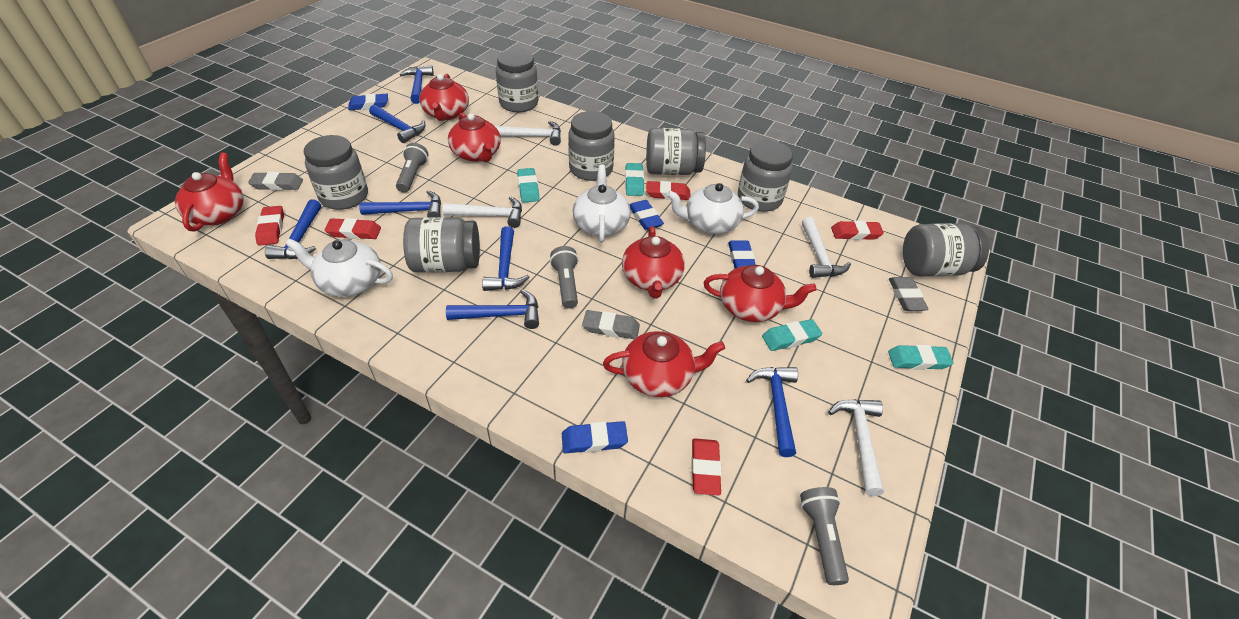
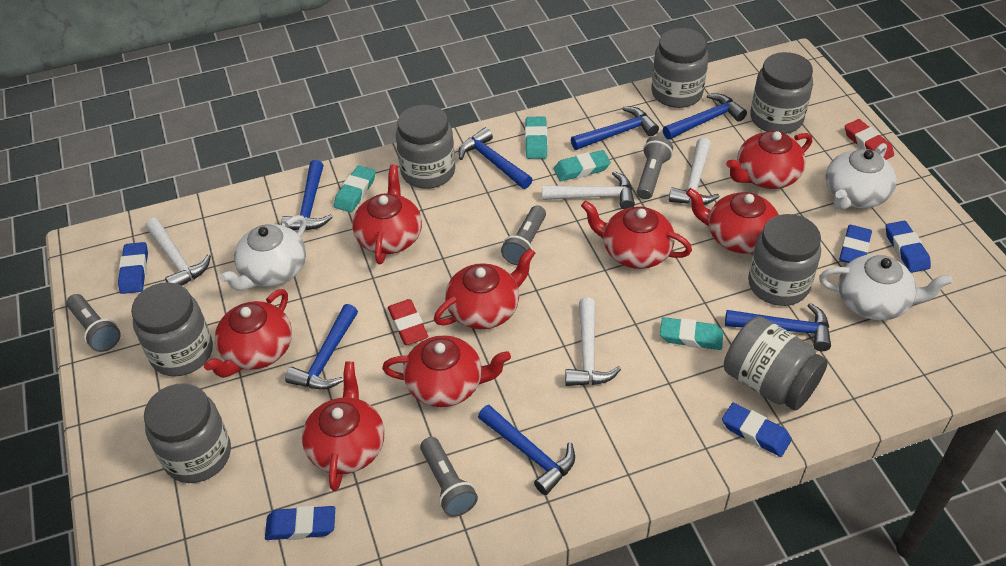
blue eraser: 4 -> 5
grey eraser: 3 -> 0
grey flashlight: 3 -> 4
red eraser: 5 -> 2
red teapot: 6 -> 8

